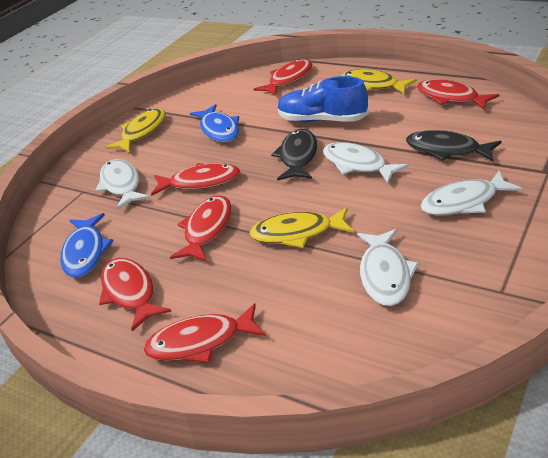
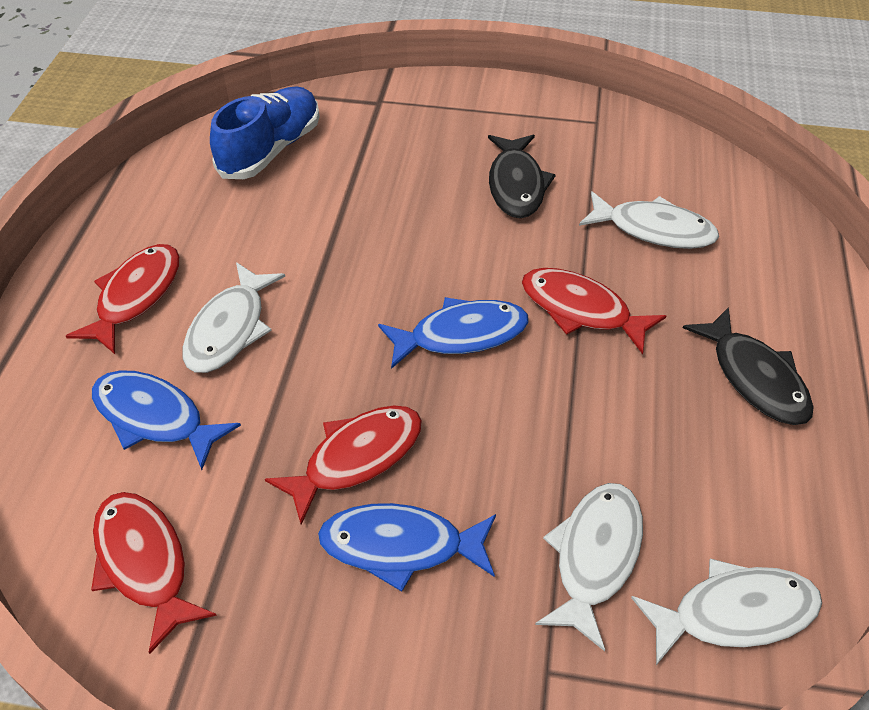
blue fish: 2 -> 3
red fish: 6 -> 4
yellow fish: 3 -> 0

